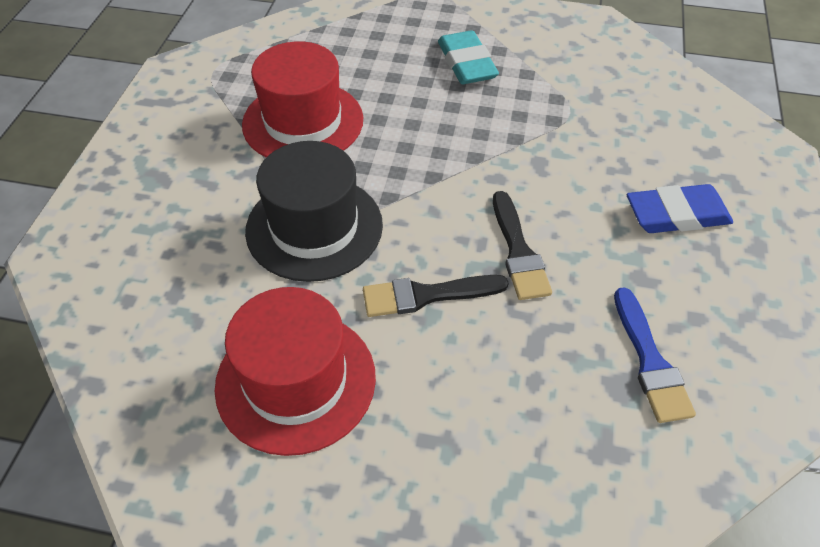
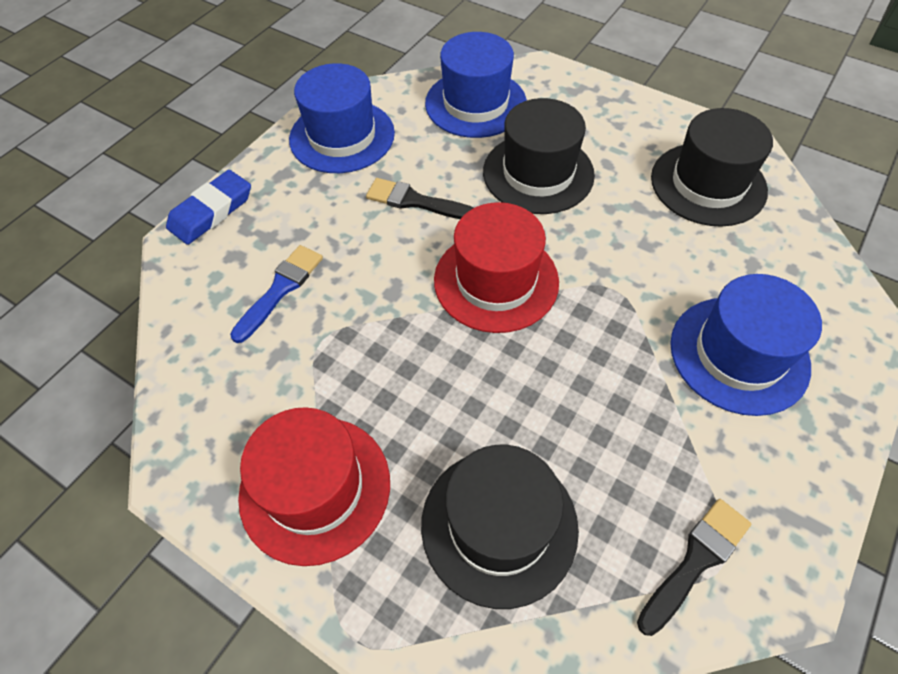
black hat: 1 -> 3
blue hat: 0 -> 3
turquoise eraser: 1 -> 0

